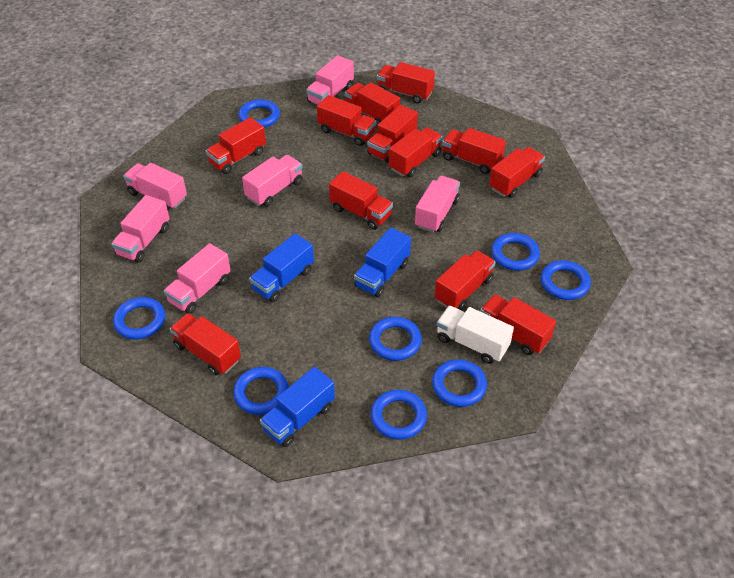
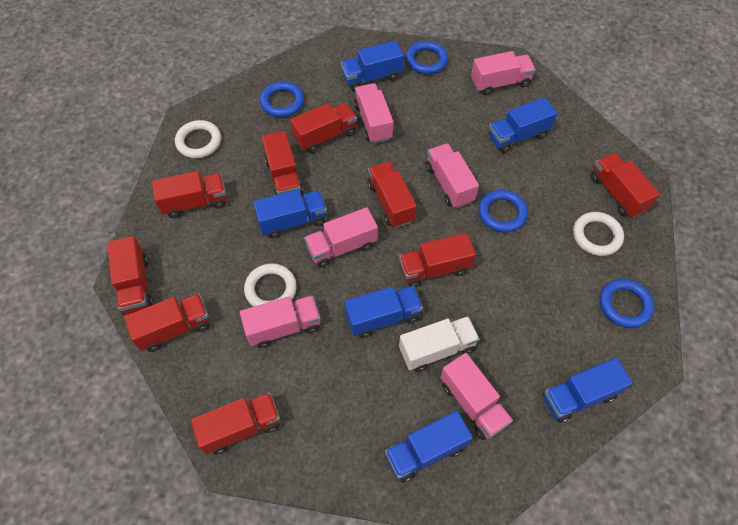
blue ring: 8 -> 4
blue truck: 3 -> 6
red truck: 12 -> 9
white ring: 0 -> 3

